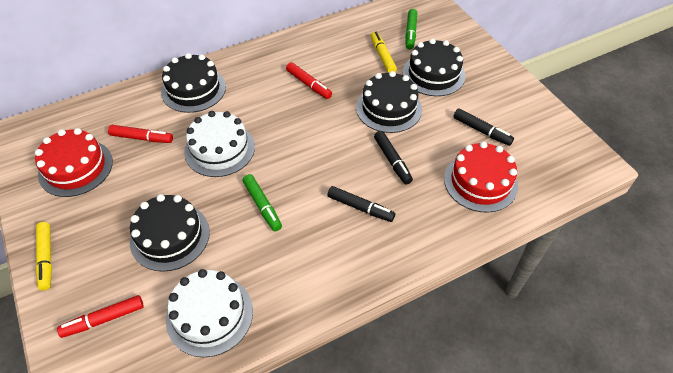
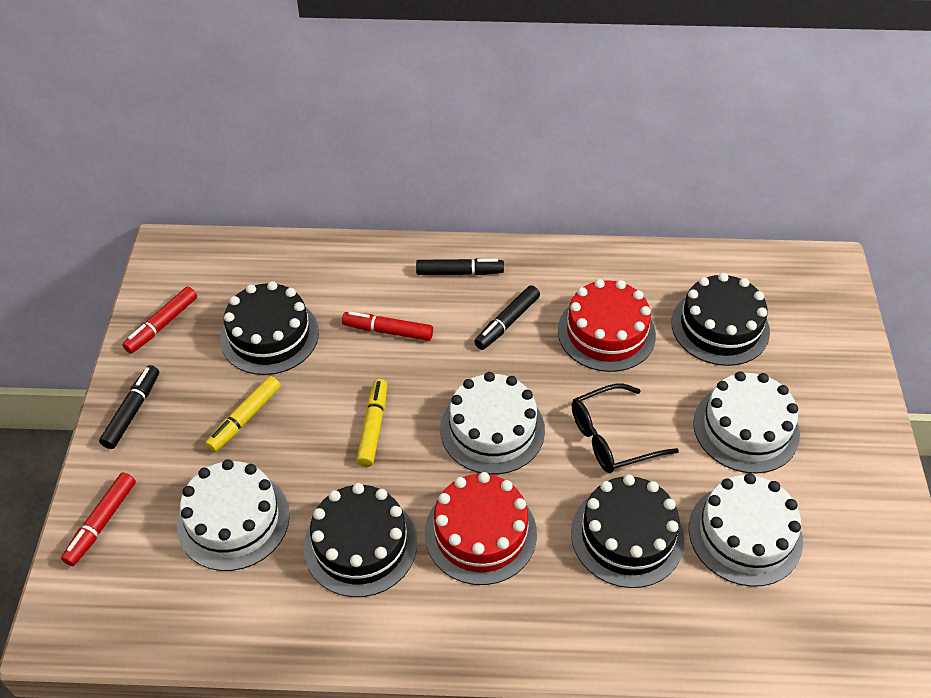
black glasses: 0 -> 1
green marker: 2 -> 0
white cake: 2 -> 4

